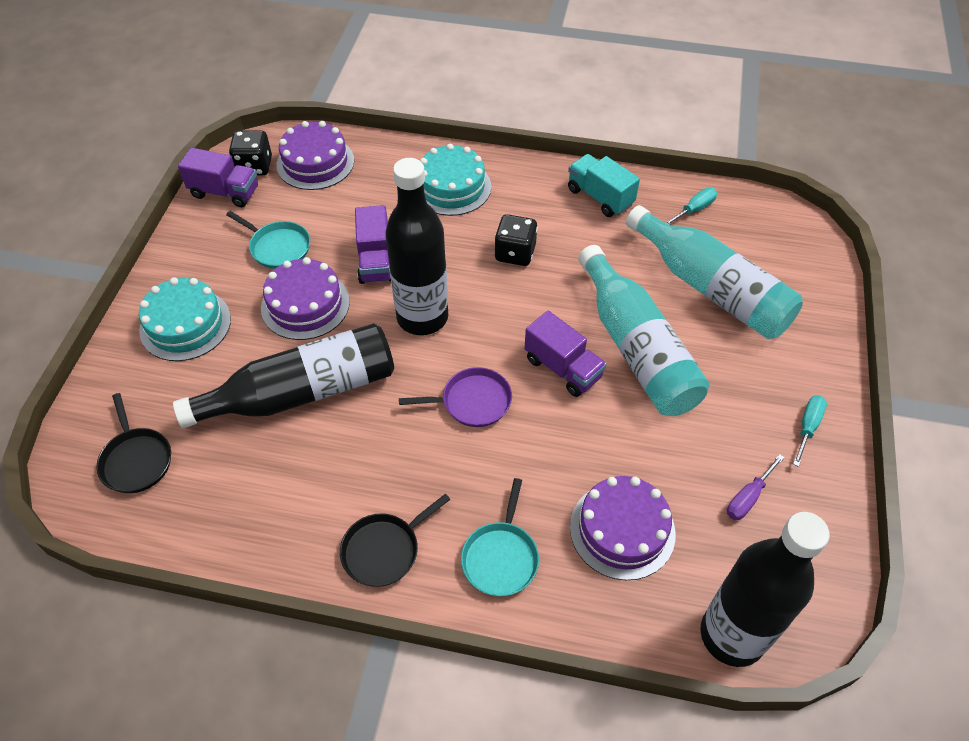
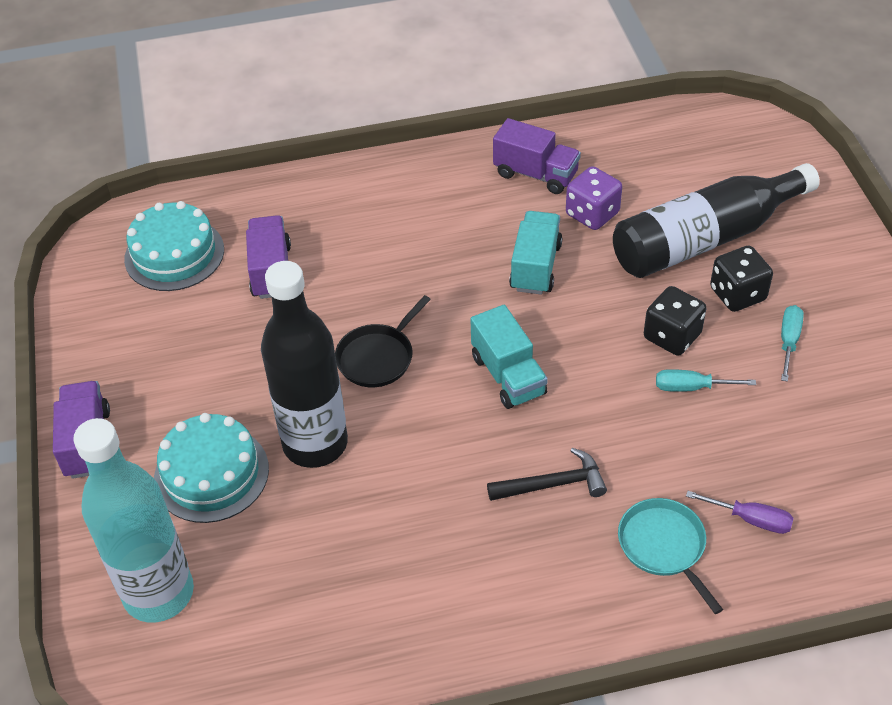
black bottle: 3 -> 2
black hammer: 0 -> 1
black pan: 2 -> 1
purple cake: 3 -> 0
purple dice: 0 -> 1
purple pan: 1 -> 0
turquoise bottle: 2 -> 1
turquoise pan: 2 -> 1
turquoise truck: 1 -> 2

